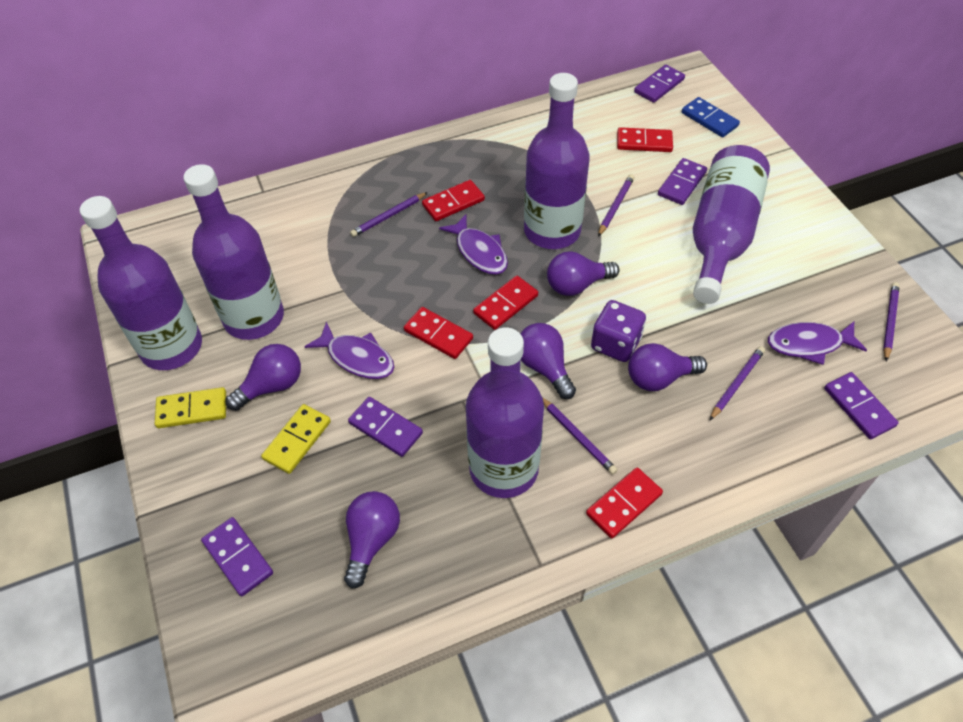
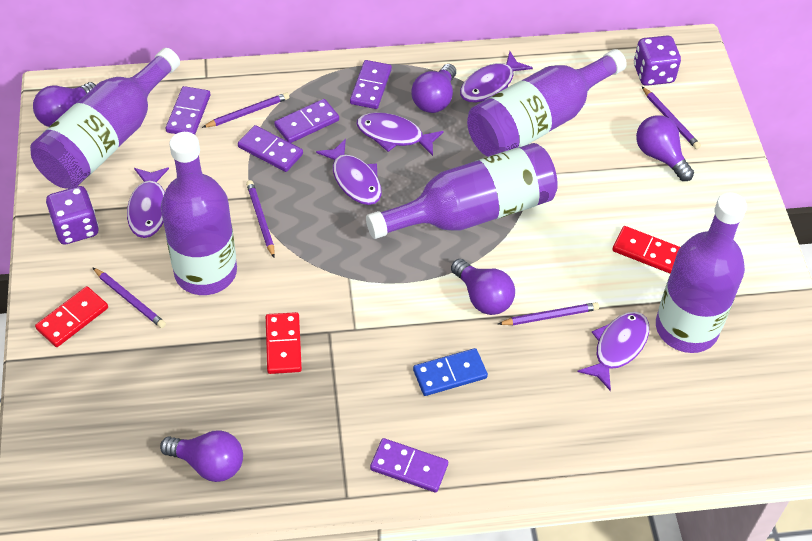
purple dice: 1 -> 2
purple fish: 3 -> 5
red domino: 5 -> 3
yellow domino: 2 -> 0

